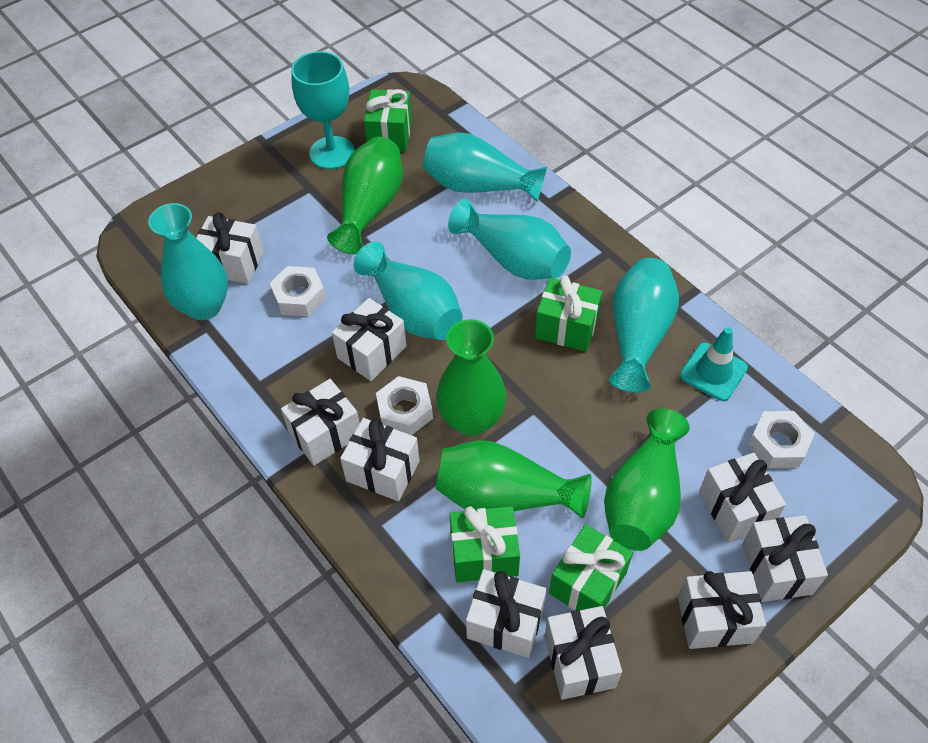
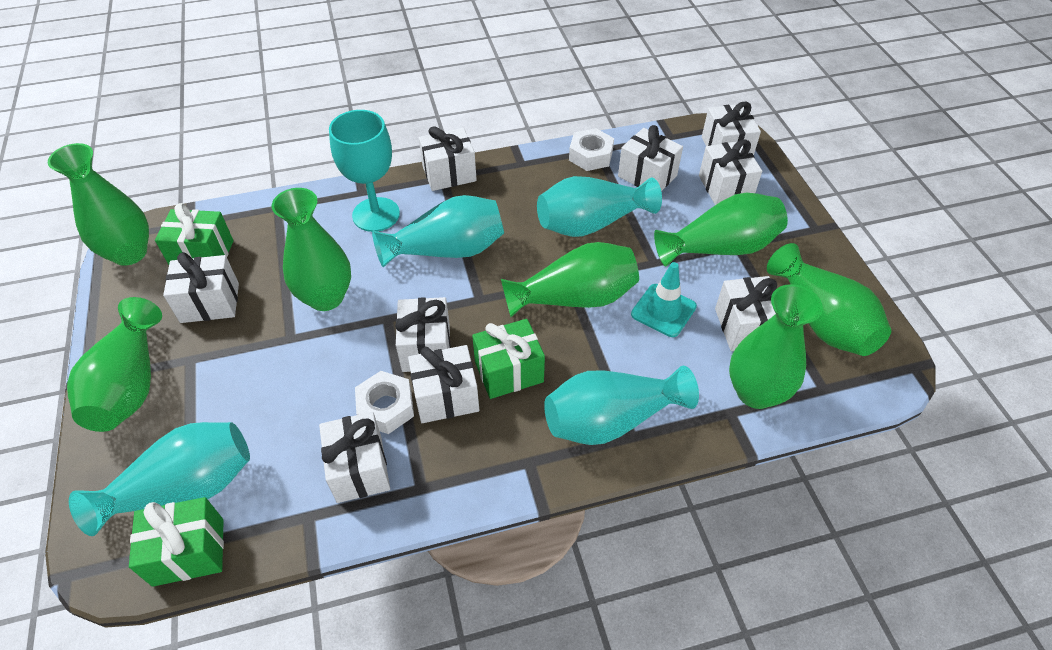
green gift: 4 -> 3
green vase: 4 -> 7
turquoise vase: 5 -> 4
white nut: 3 -> 2

